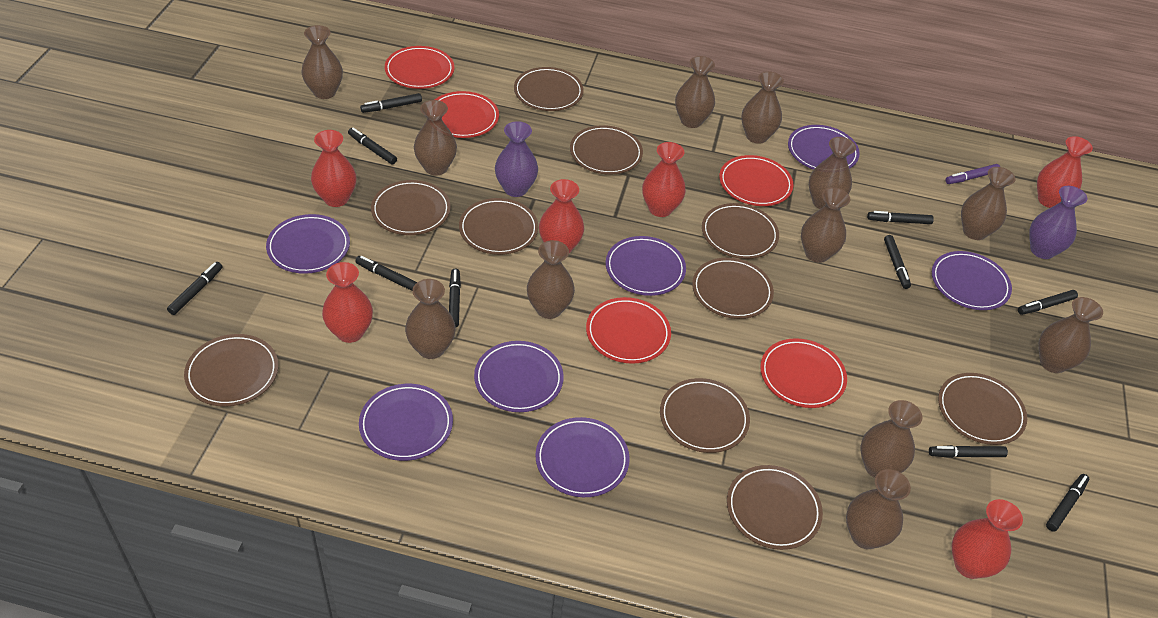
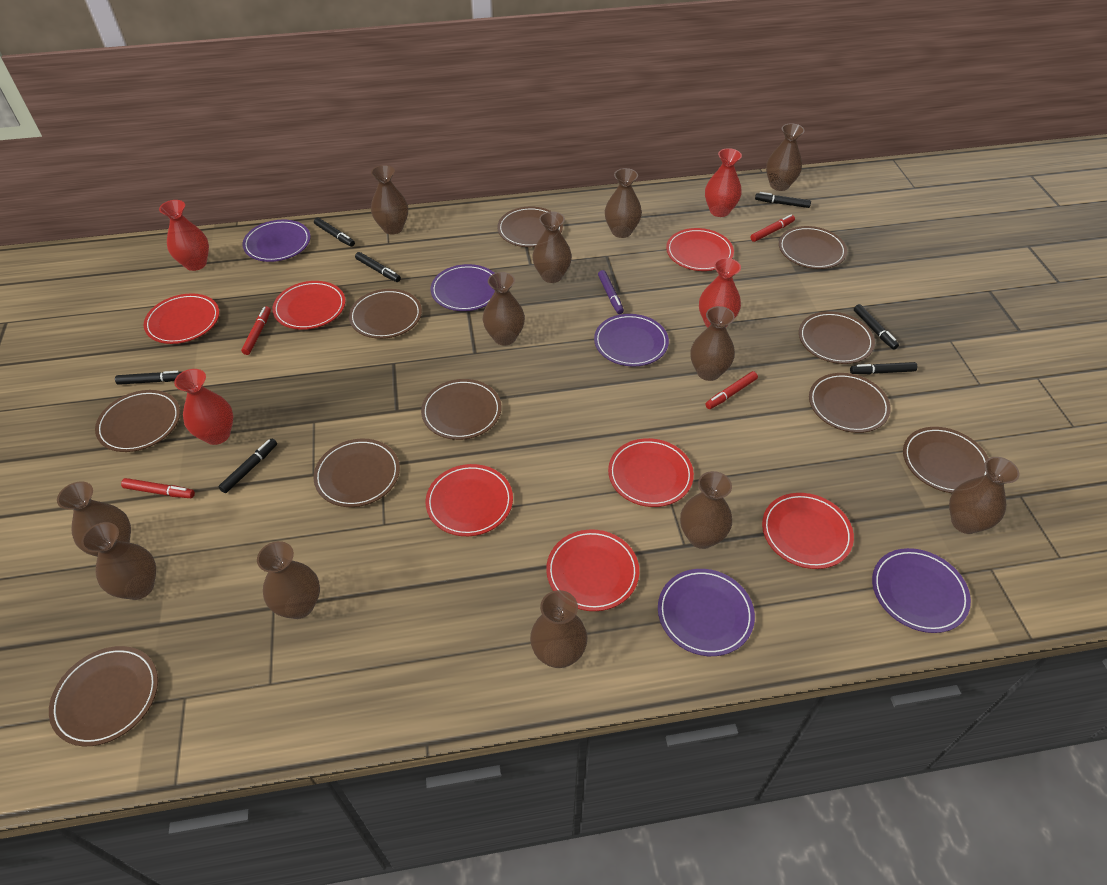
black marker: 10 -> 7
purple plate: 7 -> 5
purple vase: 2 -> 0
red marker: 0 -> 4
red plate: 5 -> 7
red vase: 6 -> 4

